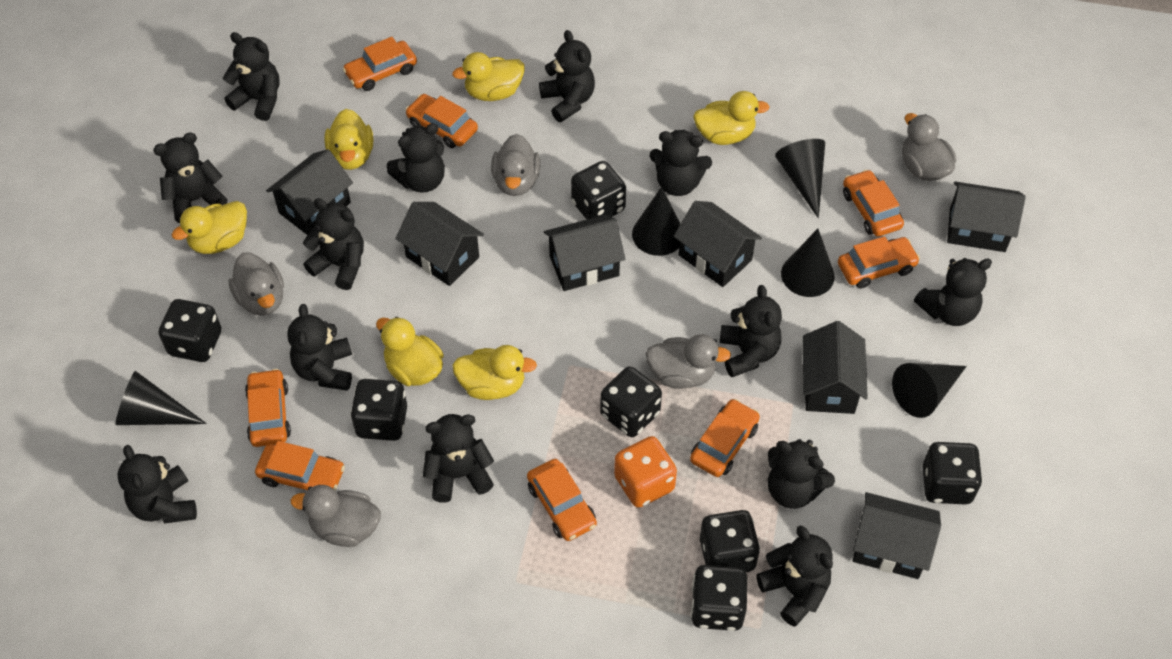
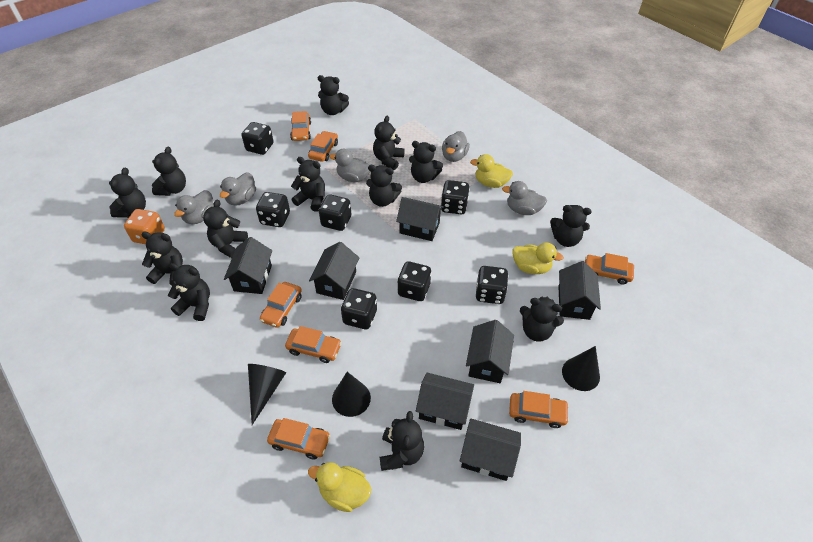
black cone: 5 -> 3
orange car: 8 -> 7
yellow duck: 6 -> 3

